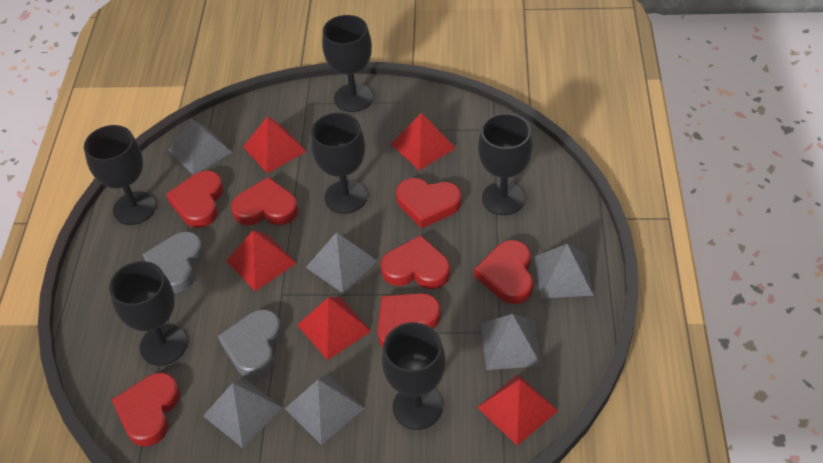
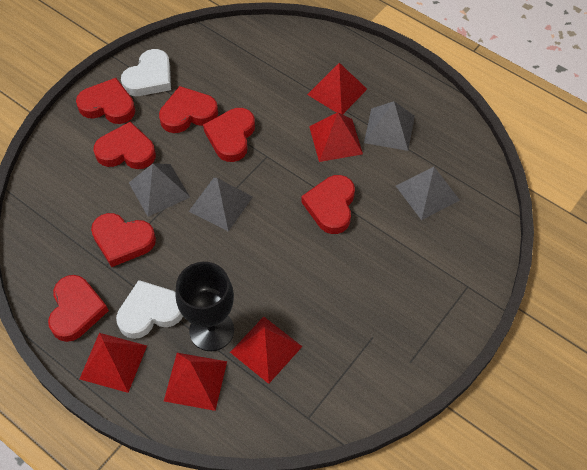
black goblet: 6 -> 1
grey heart: 2 -> 0
grey pyramid: 6 -> 4
white heart: 0 -> 2

